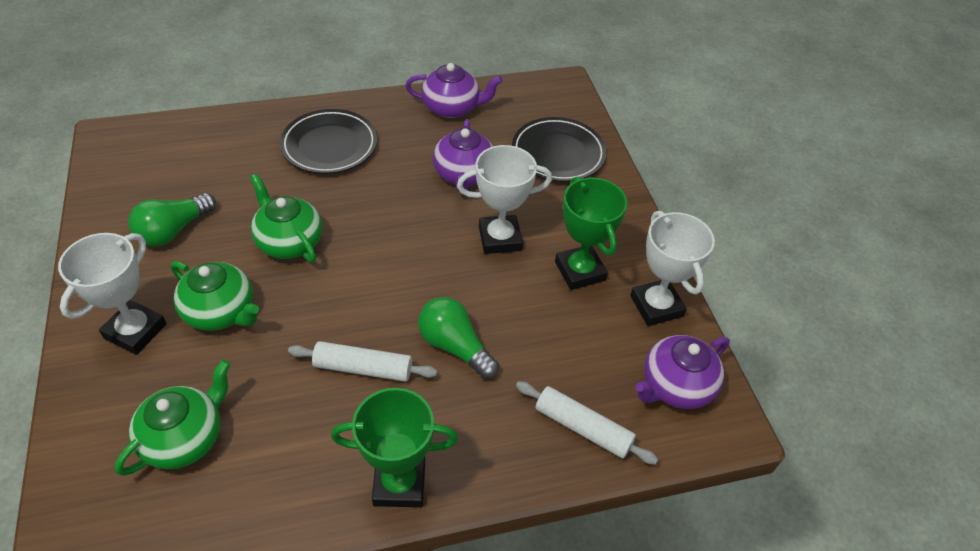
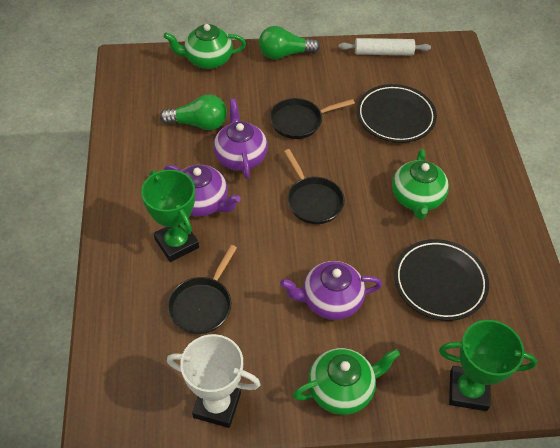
black pan: 0 -> 3
white rolling pin: 2 -> 1
white trophy: 3 -> 1

